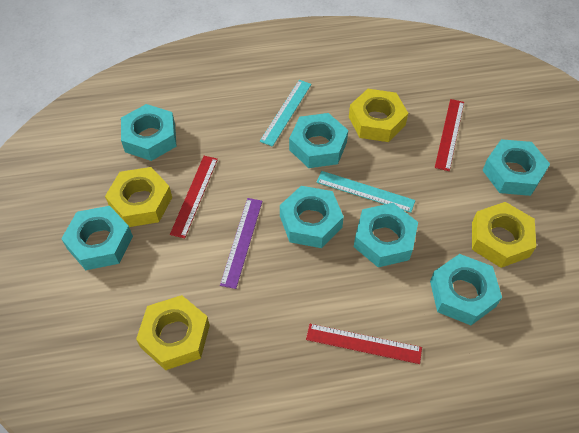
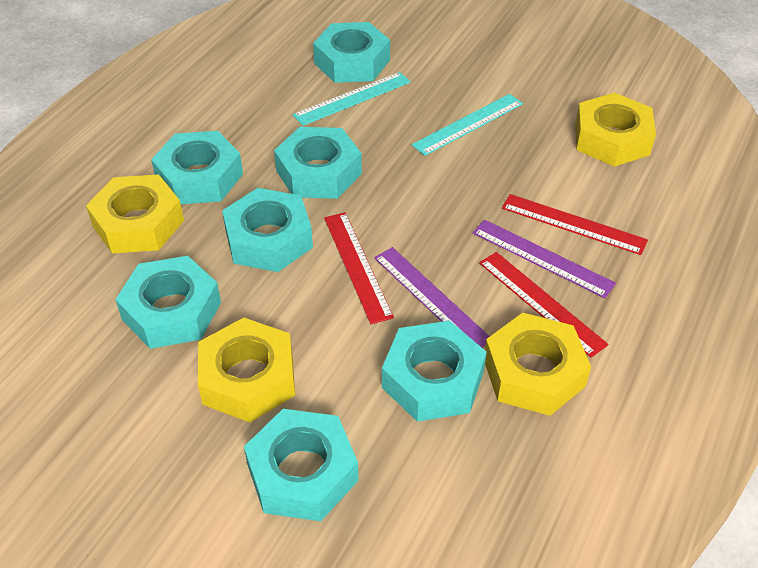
purple ruler: 1 -> 2

